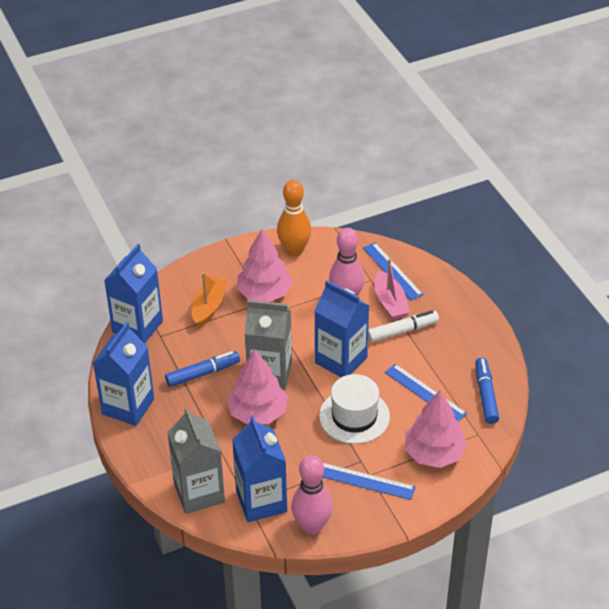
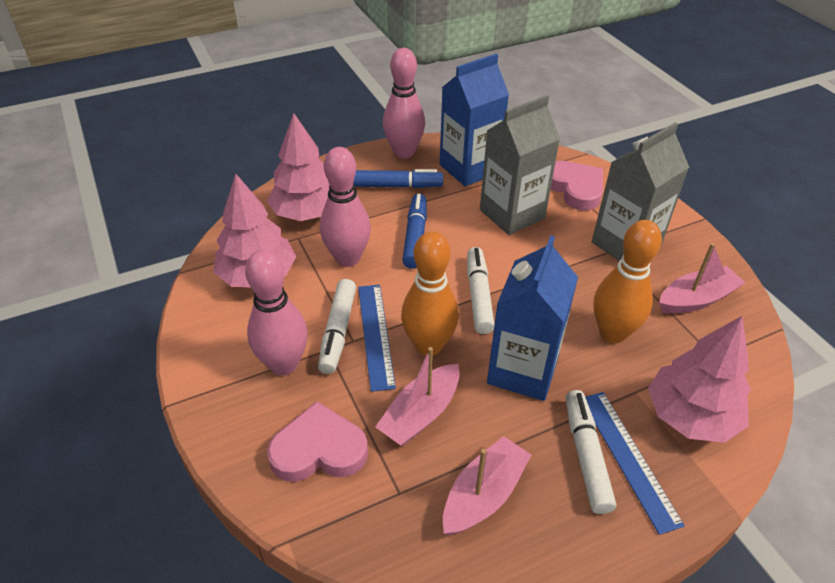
blue carton: 4 -> 2
blue ruler: 3 -> 2
orange boat: 1 -> 0
orange bowling pin: 1 -> 2
pink boat: 1 -> 3
pink bowling pin: 2 -> 3
pink heart: 0 -> 2
white hat: 1 -> 0
white marker: 1 -> 3

